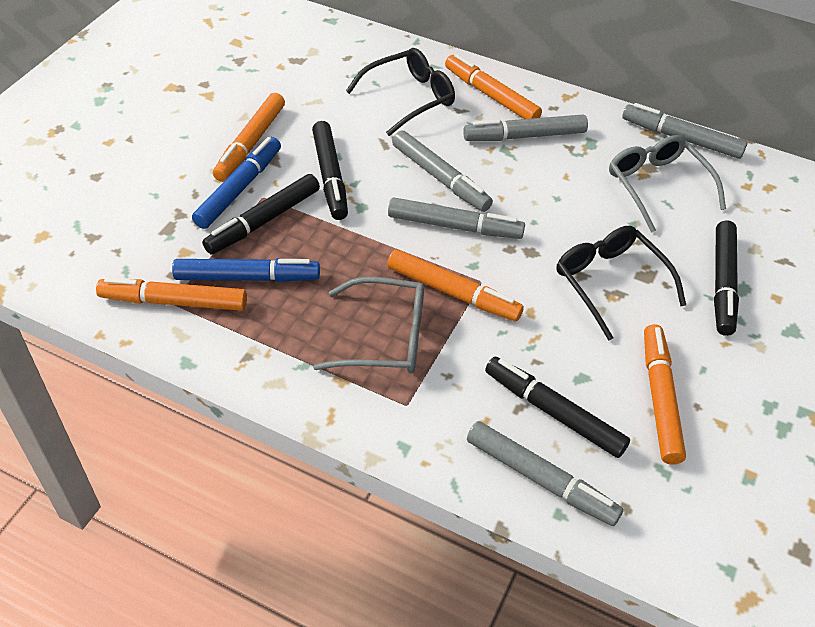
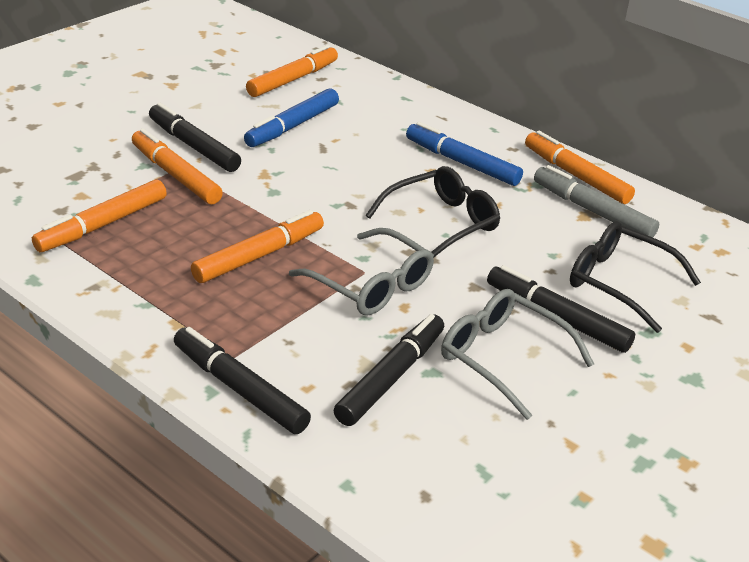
grey marker: 5 -> 1

